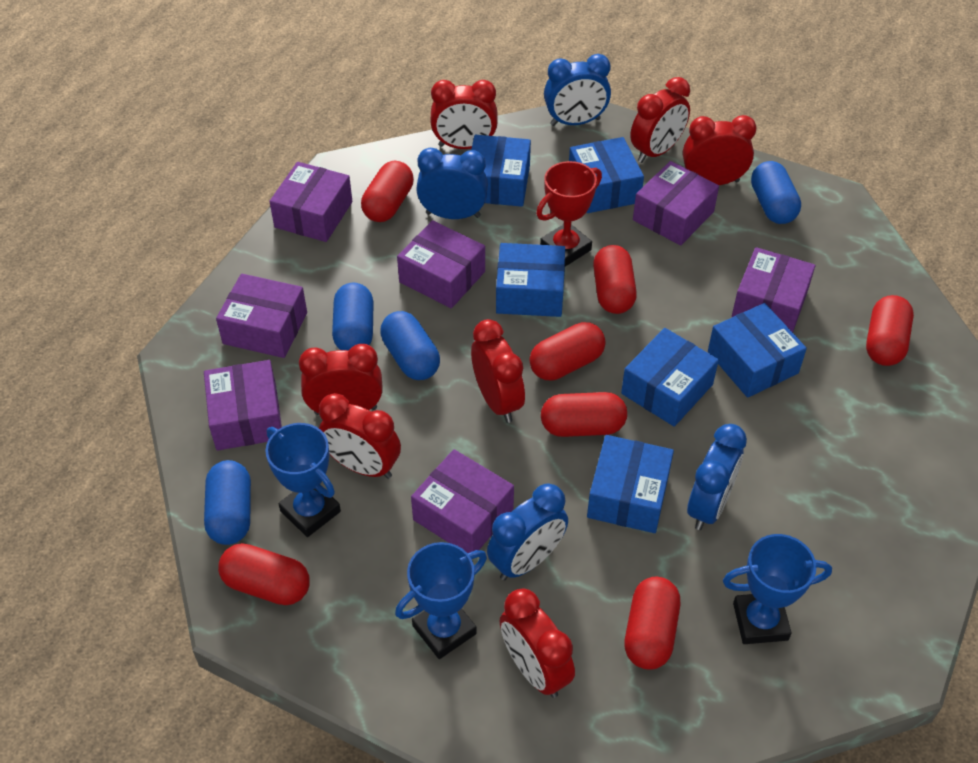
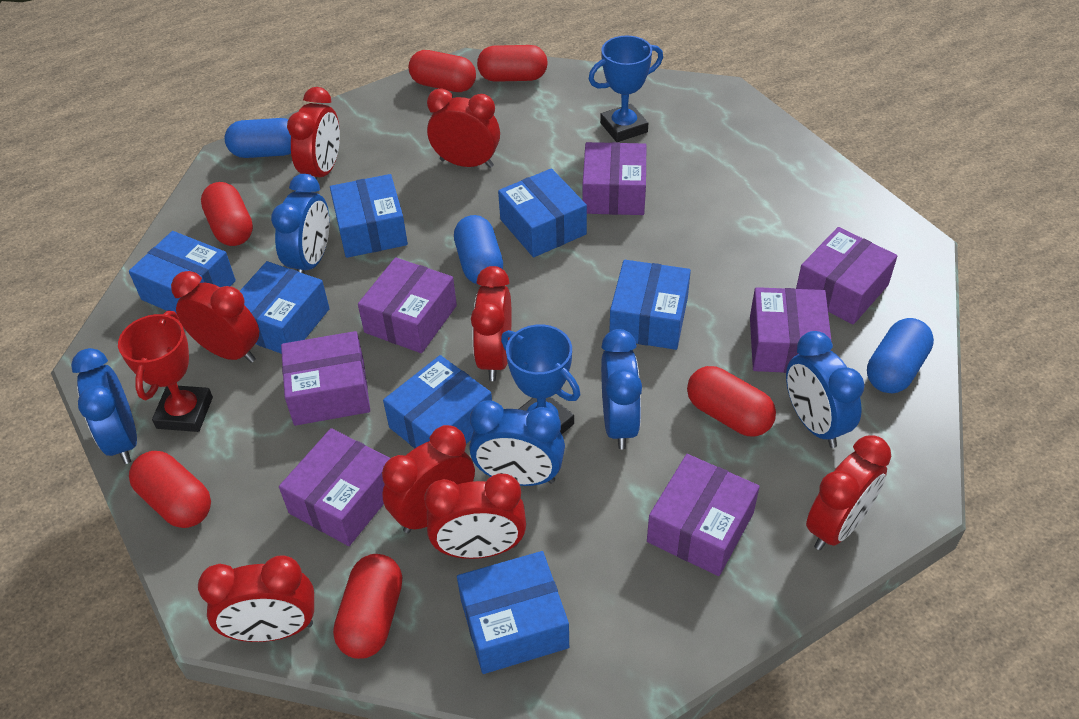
blue box: 6 -> 7
blue capsule: 4 -> 3
blue clock: 4 -> 5
blue trophy: 3 -> 2
red capsule: 7 -> 6
red clock: 7 -> 8

